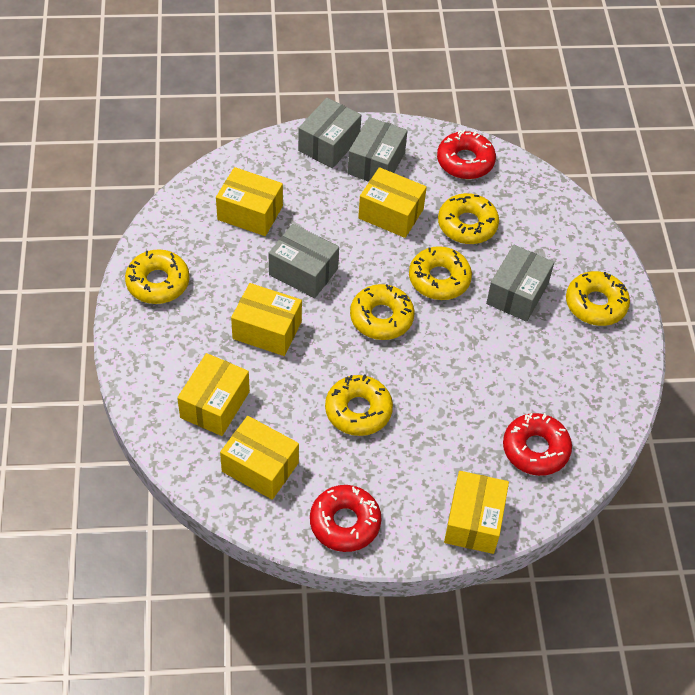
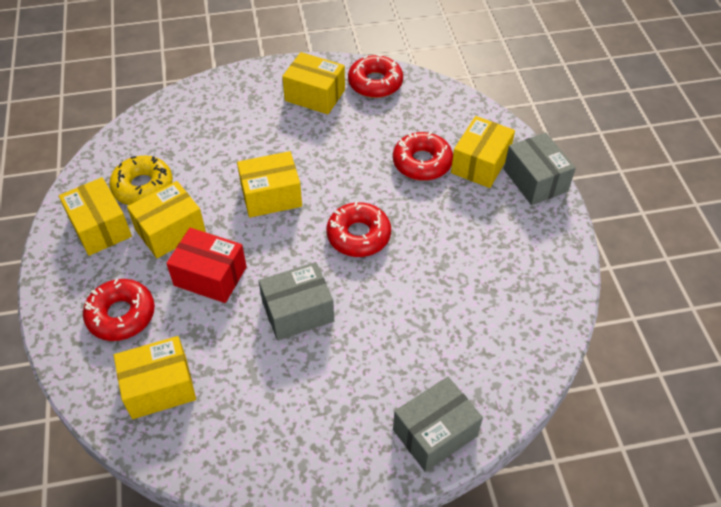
grey box: 4 -> 3
red box: 0 -> 1
red donut: 3 -> 4
yellow donut: 6 -> 1

